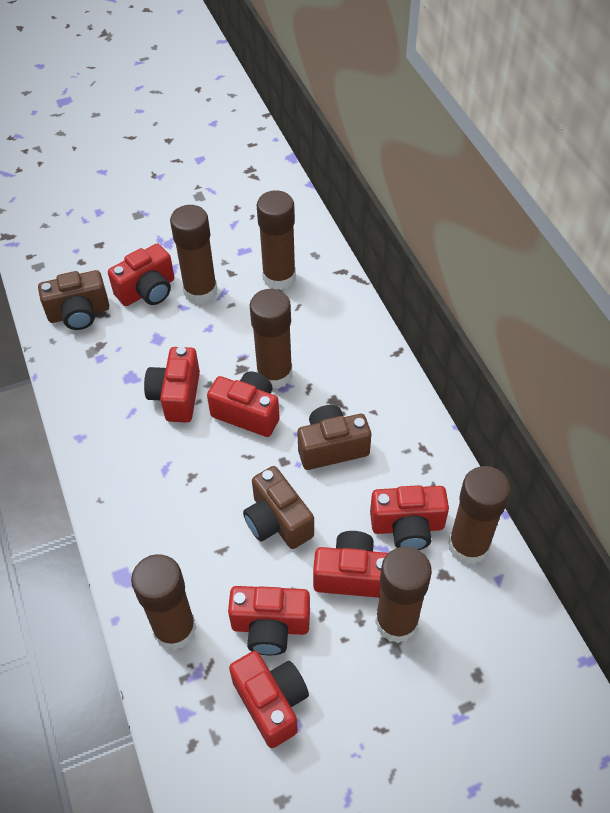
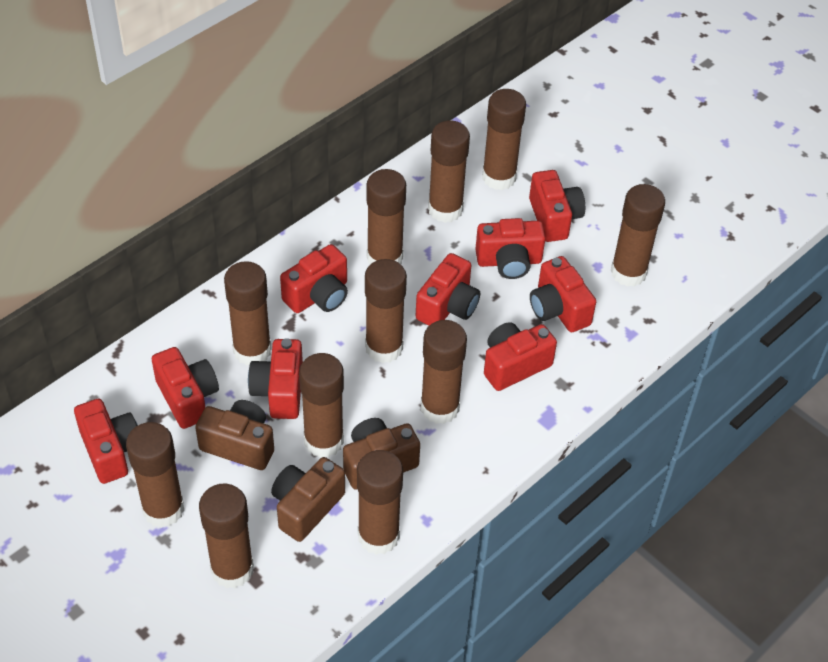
brown glue stick: 6 -> 11
red camera: 7 -> 9

